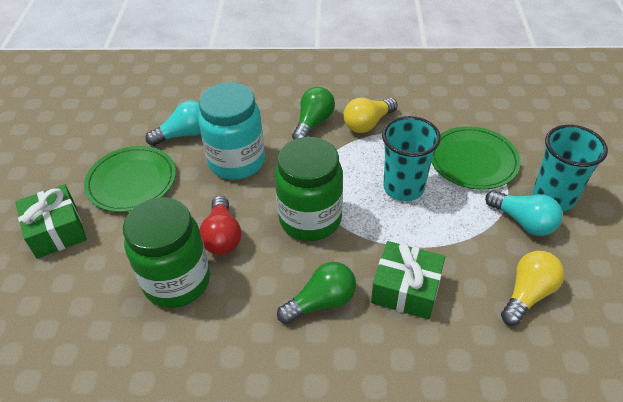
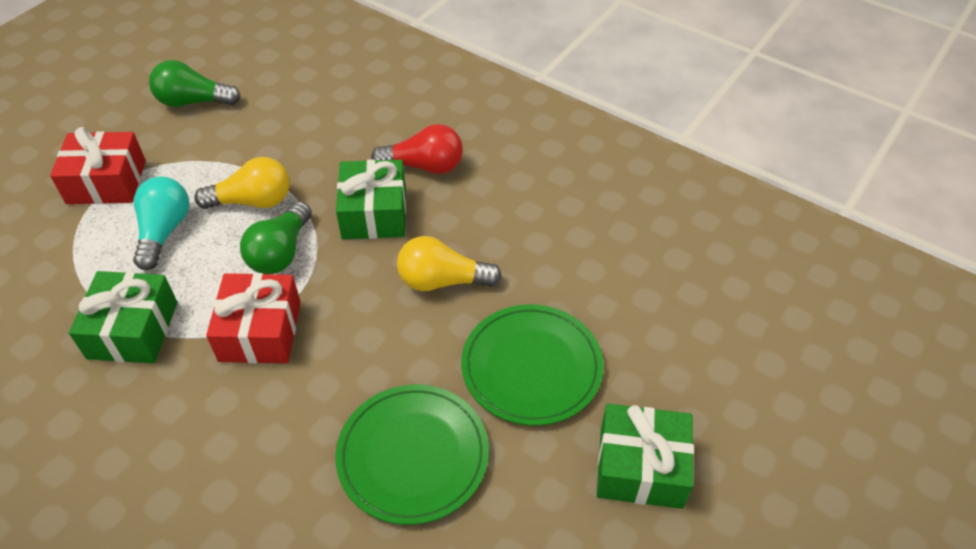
green gift: 2 -> 3
green jar: 2 -> 0
red gift: 0 -> 2
turquoise cup: 2 -> 0
turquoise jar: 1 -> 0
turquoise light bulb: 2 -> 1

